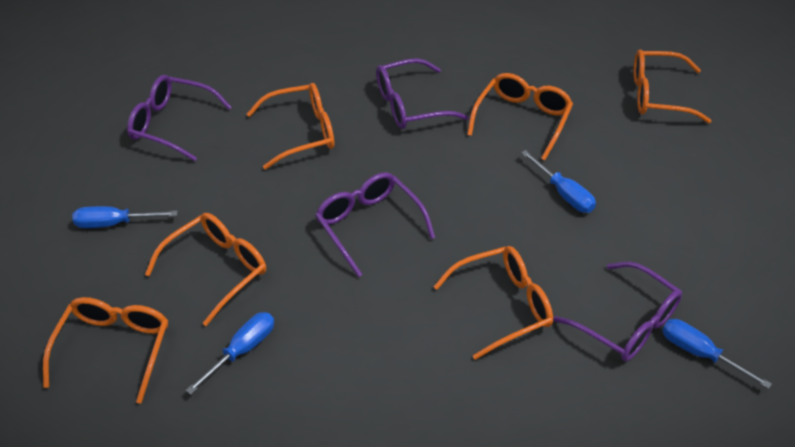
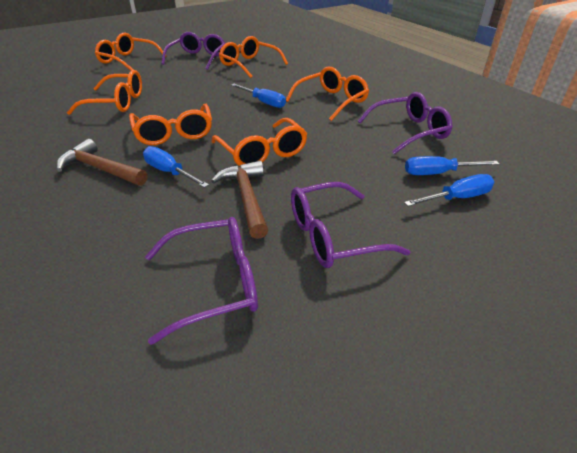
brown hammer: 0 -> 2

